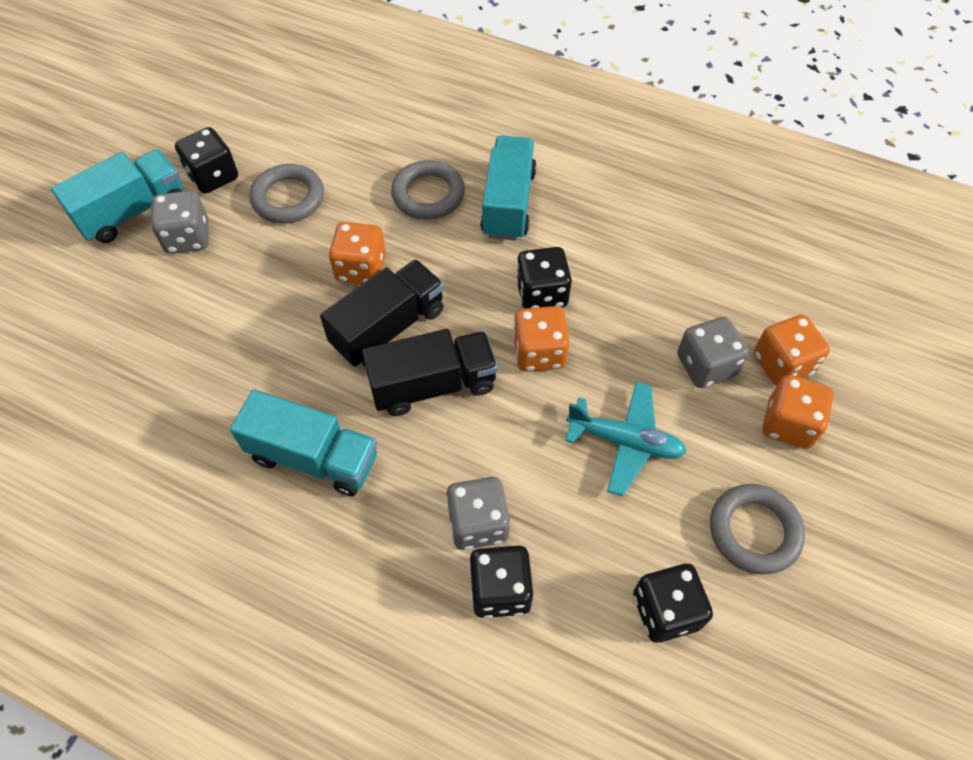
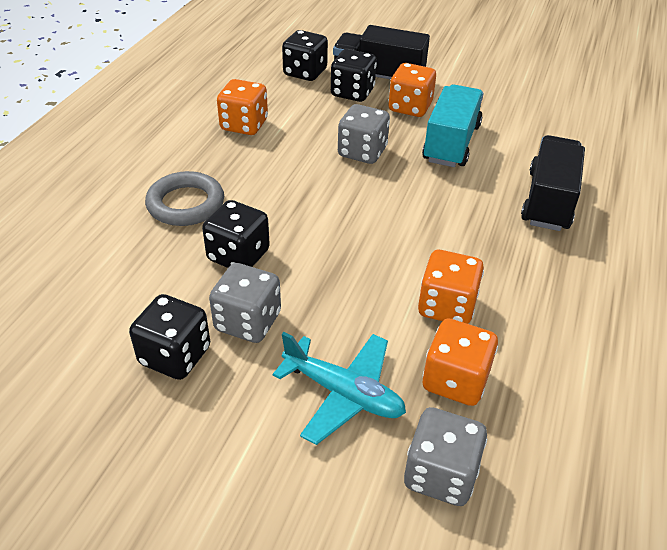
grey ring: 3 -> 1
turquoise truck: 3 -> 1

